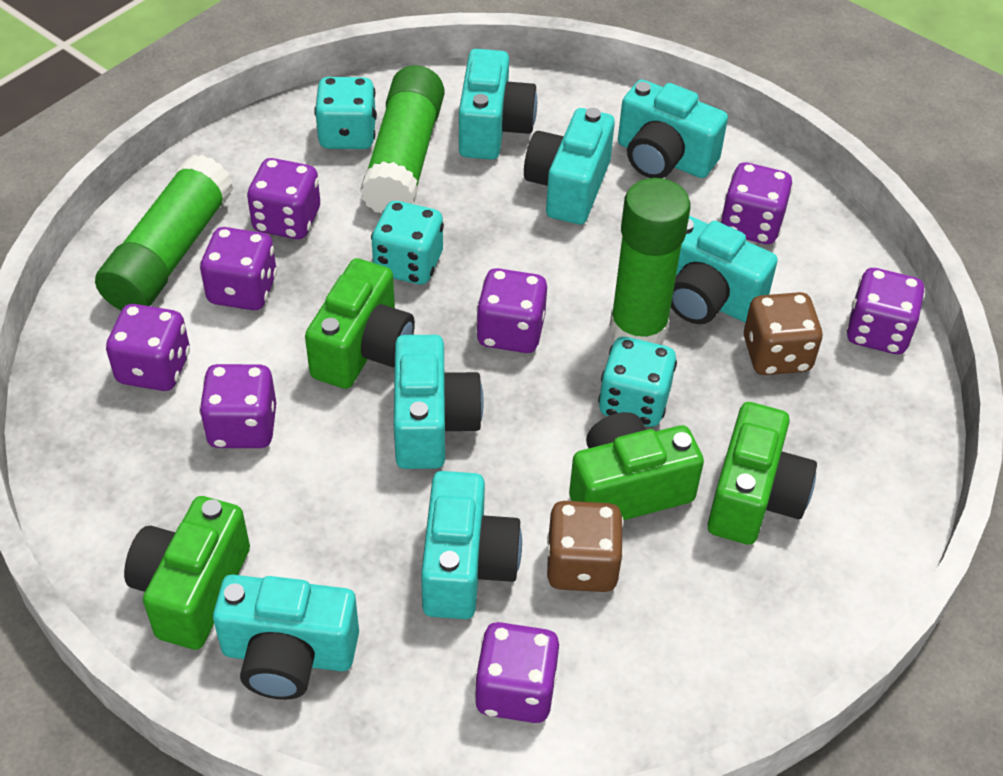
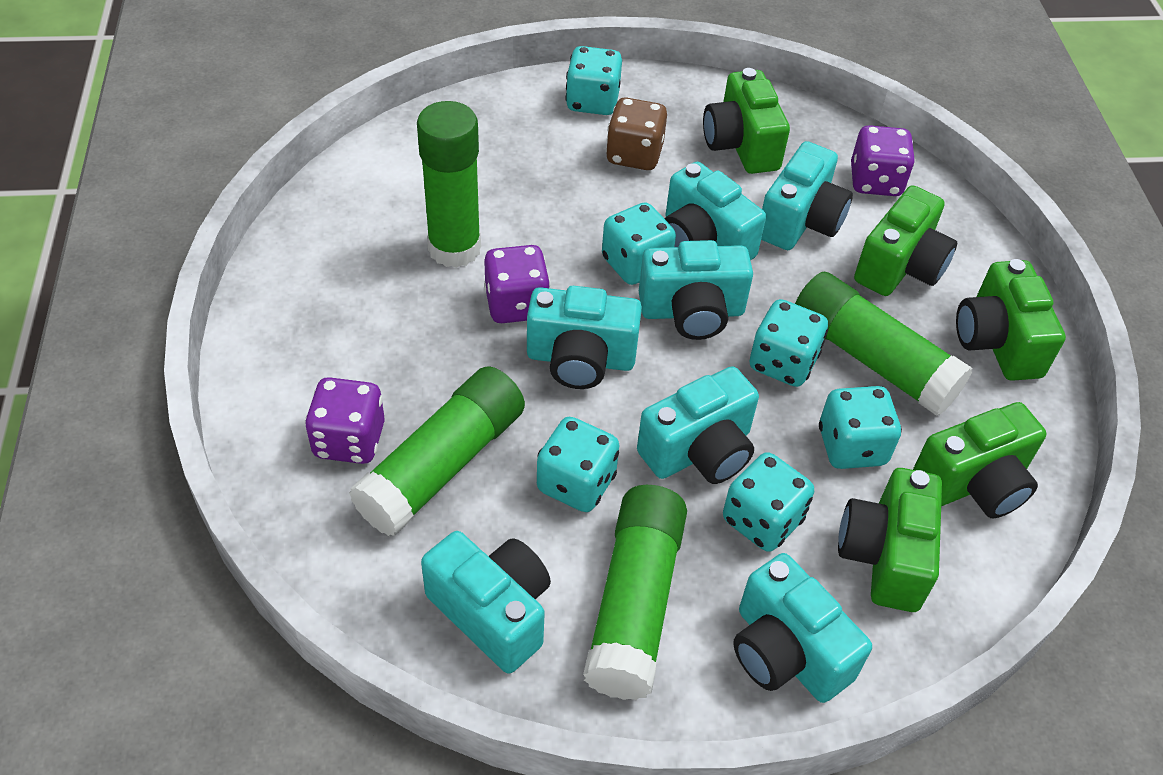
brown dice: 2 -> 1
green camera: 4 -> 5
green glue stick: 3 -> 4
purple dice: 8 -> 3
turquoise dice: 3 -> 6

